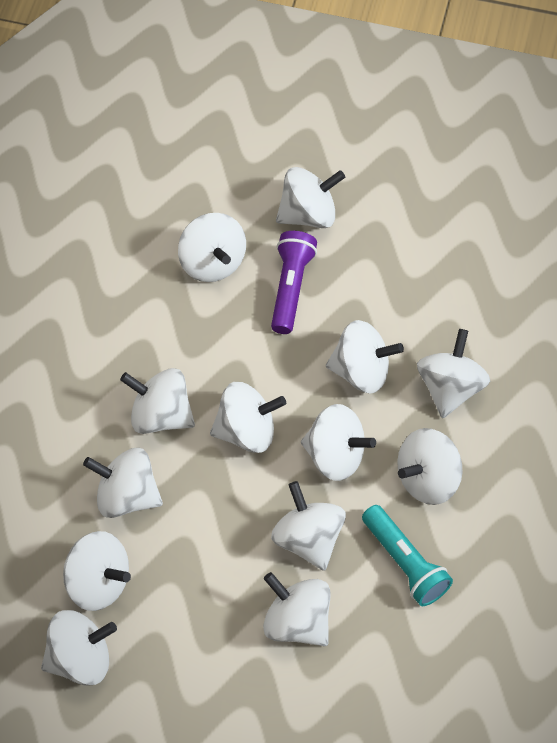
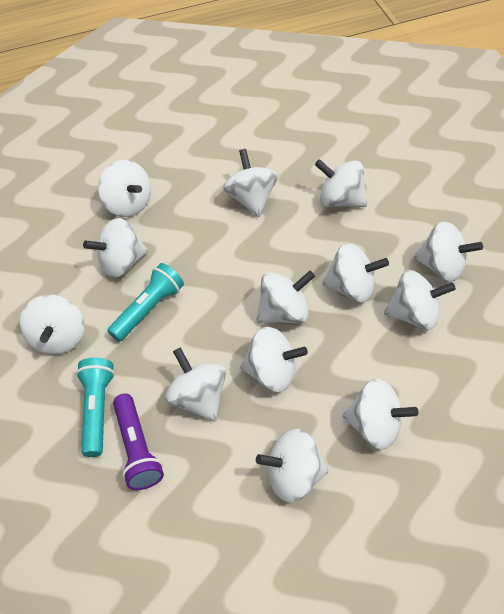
turquoise flashlight: 1 -> 2

